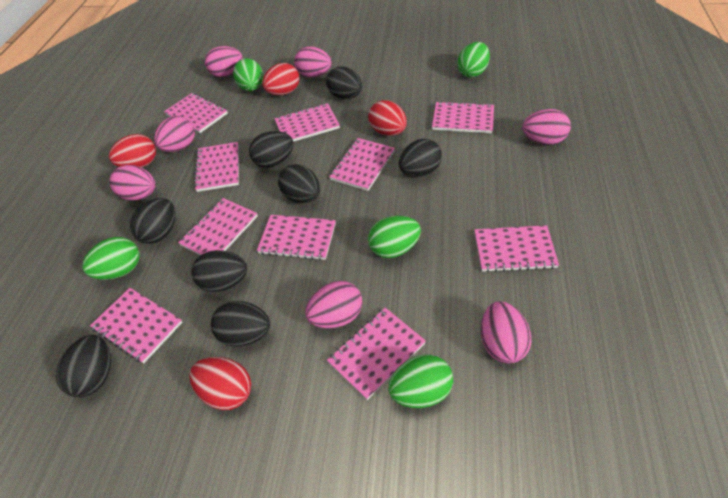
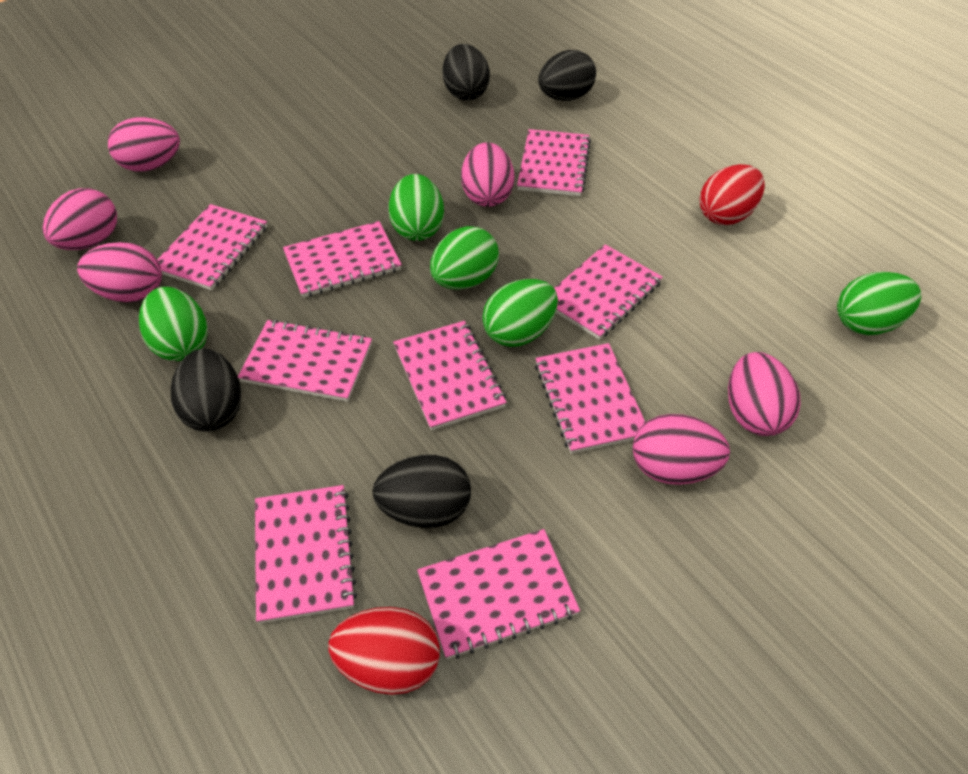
black egg: 8 -> 4
pink egg: 7 -> 6
pink notebook: 10 -> 9
red egg: 4 -> 2

